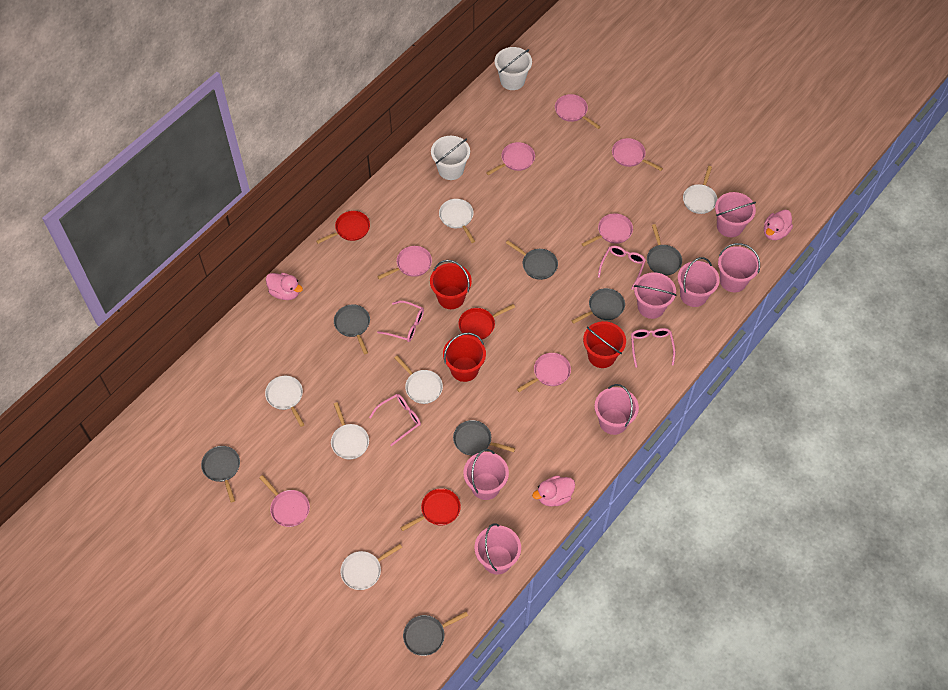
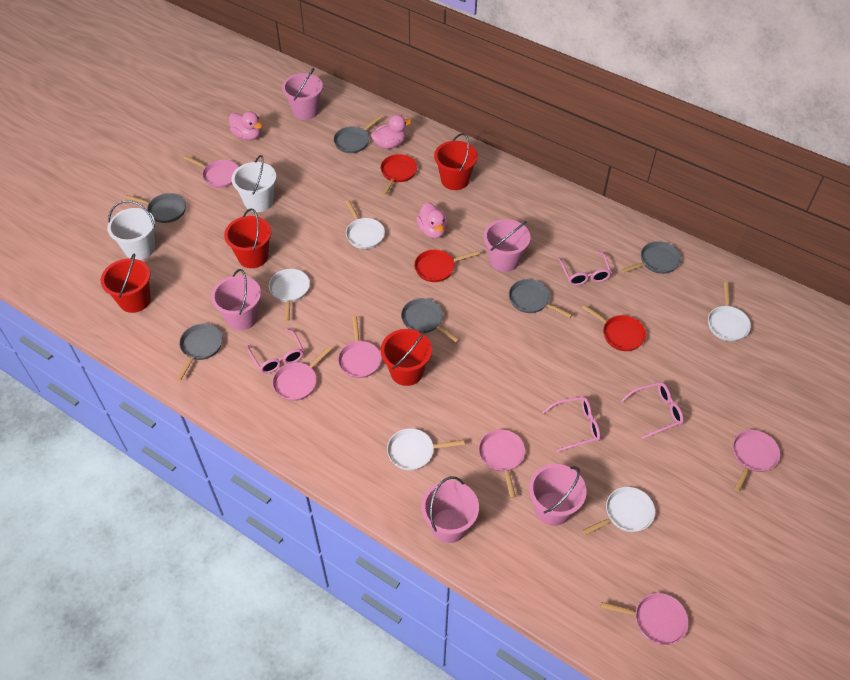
grey pan: 7 -> 6
pink bucket: 7 -> 5
pink pan: 7 -> 6
red bucket: 3 -> 4
white pan: 6 -> 5

